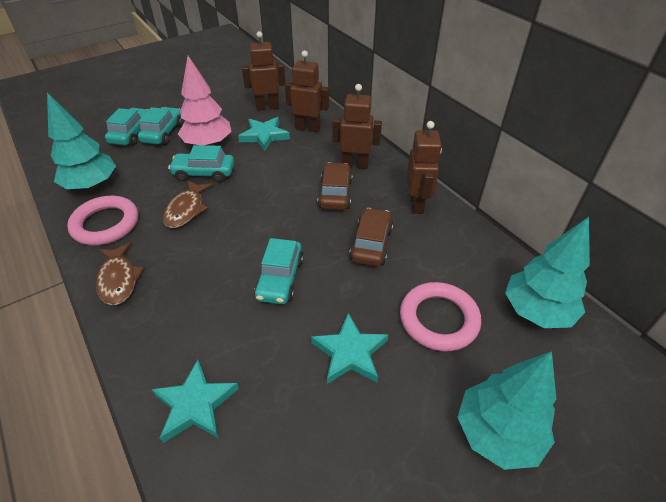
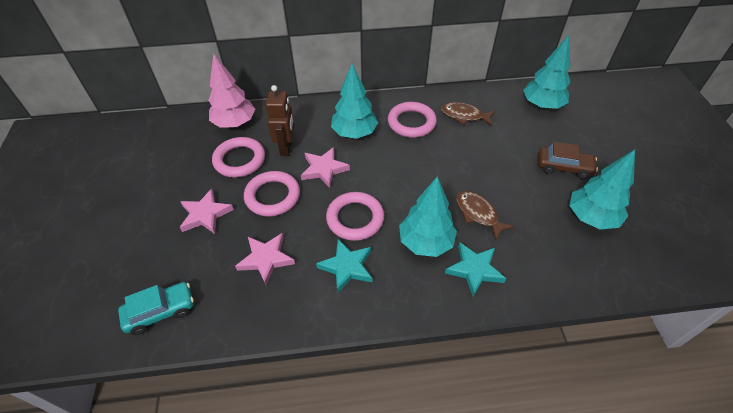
brown car: 2 -> 1
brown robot: 4 -> 1
pink ring: 2 -> 4
pink star: 0 -> 3
turquoise car: 4 -> 1
turquoise star: 3 -> 2
turquoise tree: 3 -> 4

